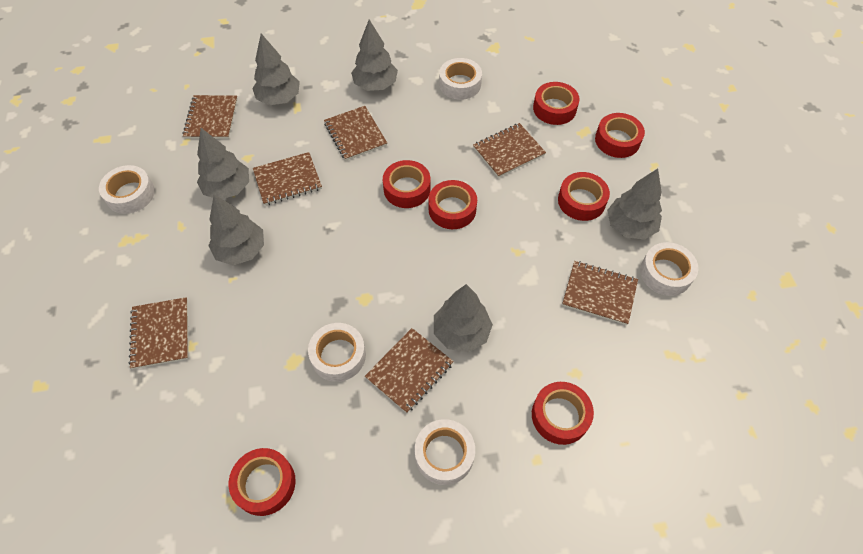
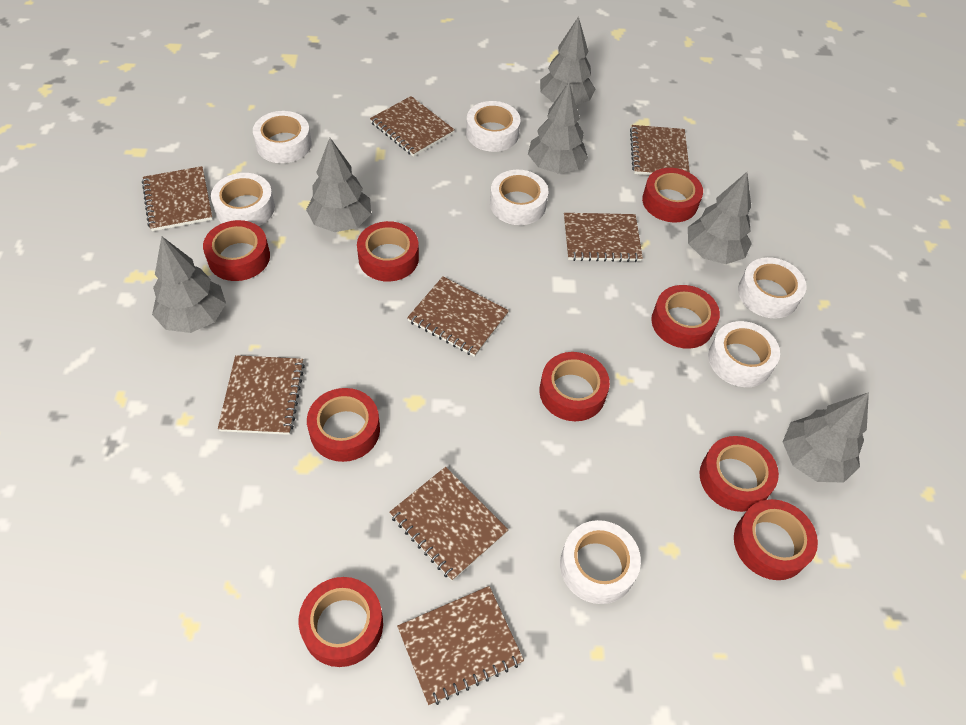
brown notebook: 7 -> 8
red tape: 7 -> 9
white tape: 5 -> 7

